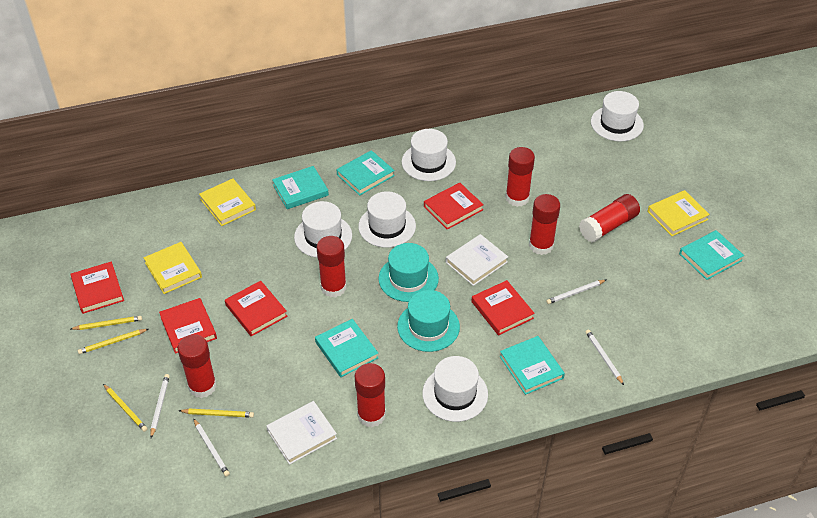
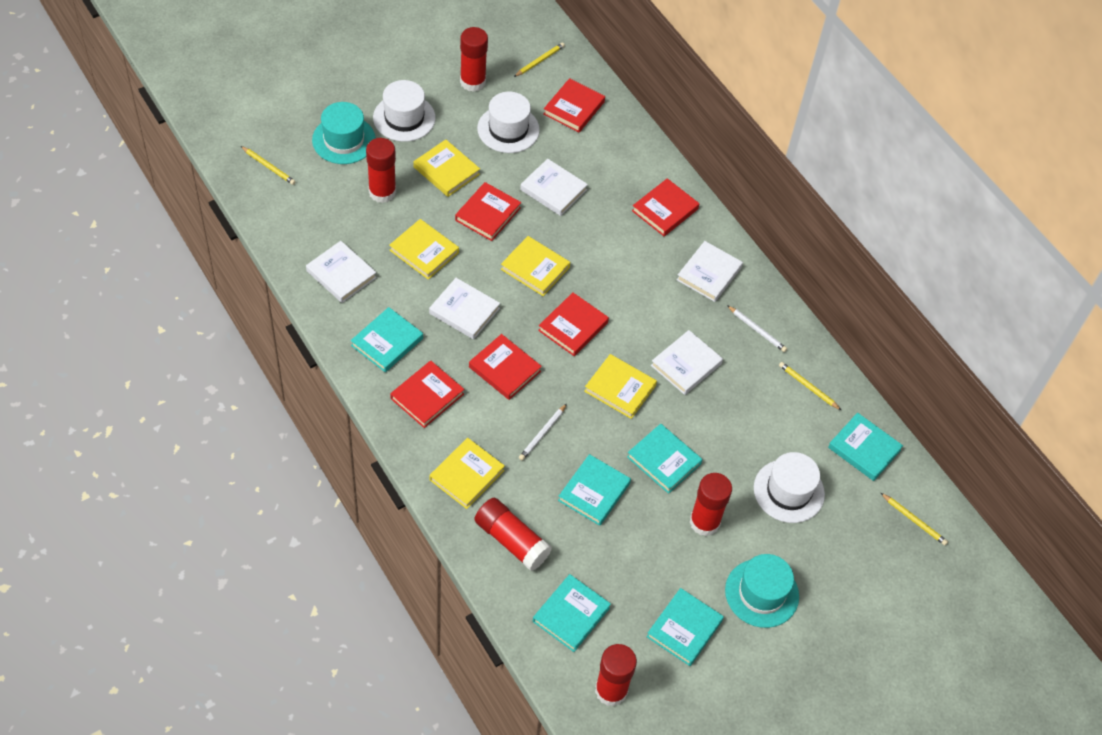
red book: 5 -> 6
red glue stick: 6 -> 5
turquoise book: 5 -> 6
white book: 2 -> 5
white hat: 5 -> 3
white pencil: 4 -> 2
yellow book: 3 -> 5

